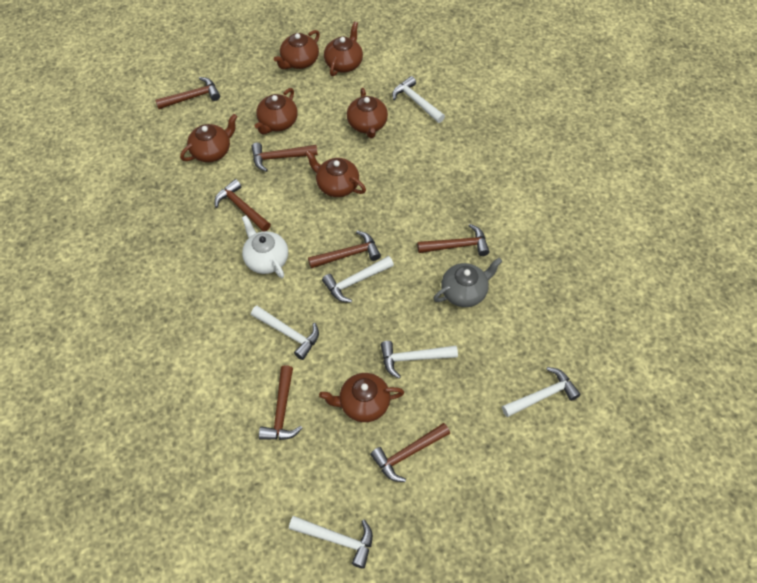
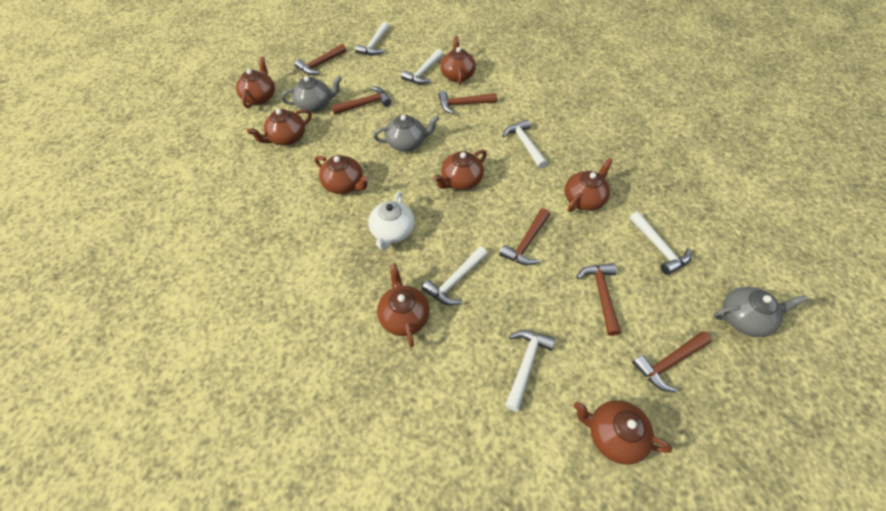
brown hammer: 7 -> 6
brown teapot: 7 -> 8
grey teapot: 1 -> 3

